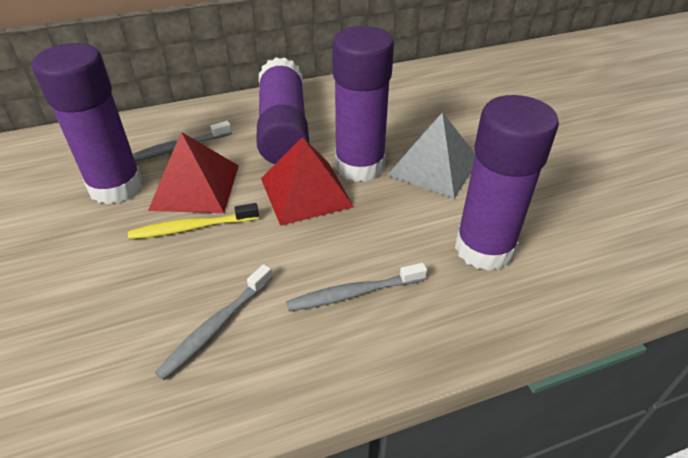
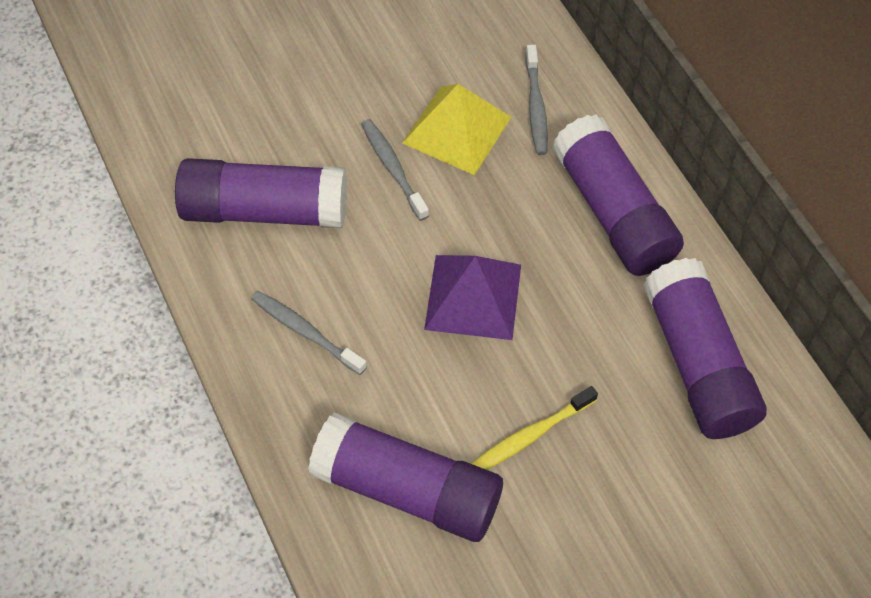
grey pyramid: 1 -> 0
purple pyramid: 0 -> 1
red pyramid: 2 -> 0
yellow pyramid: 0 -> 1

